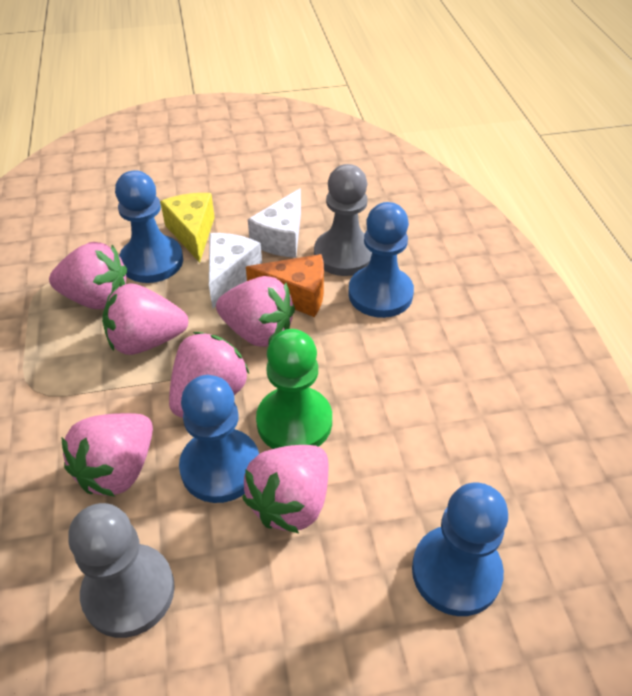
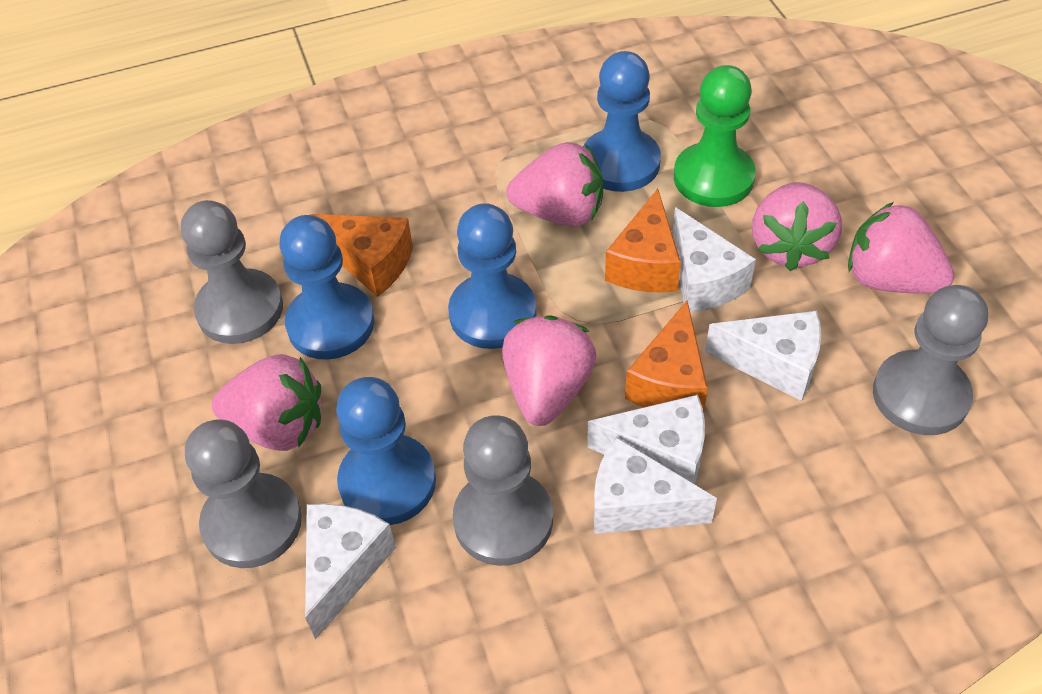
grey pawn: 2 -> 4
orange cheese: 1 -> 3
pink strawberry: 6 -> 5
white cheese: 2 -> 5
yellow cheese: 1 -> 0

